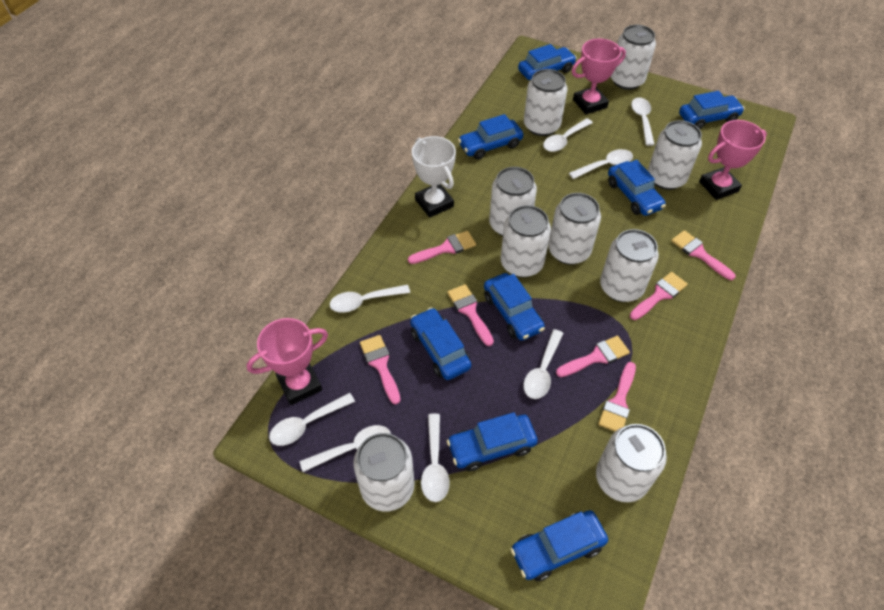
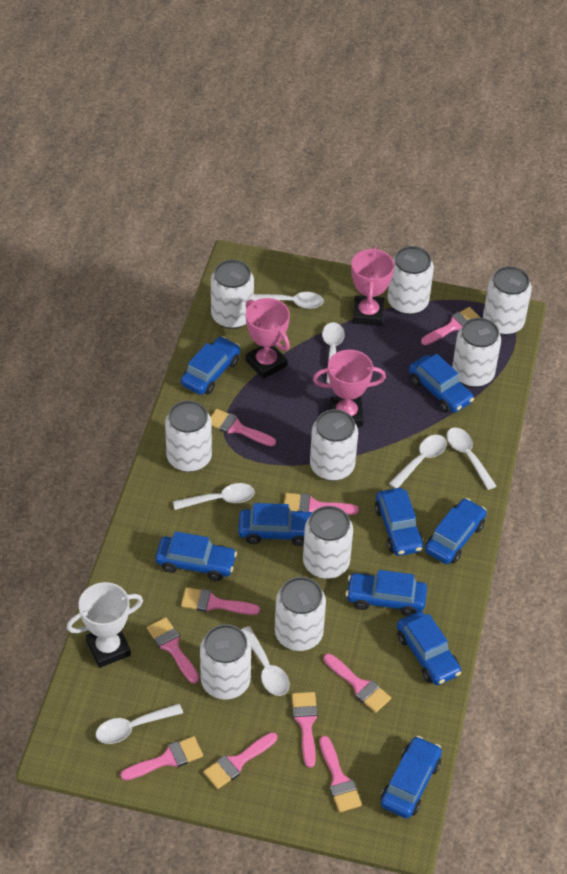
blue car: 8 -> 9
pink brush: 7 -> 10
white spoon: 8 -> 7

